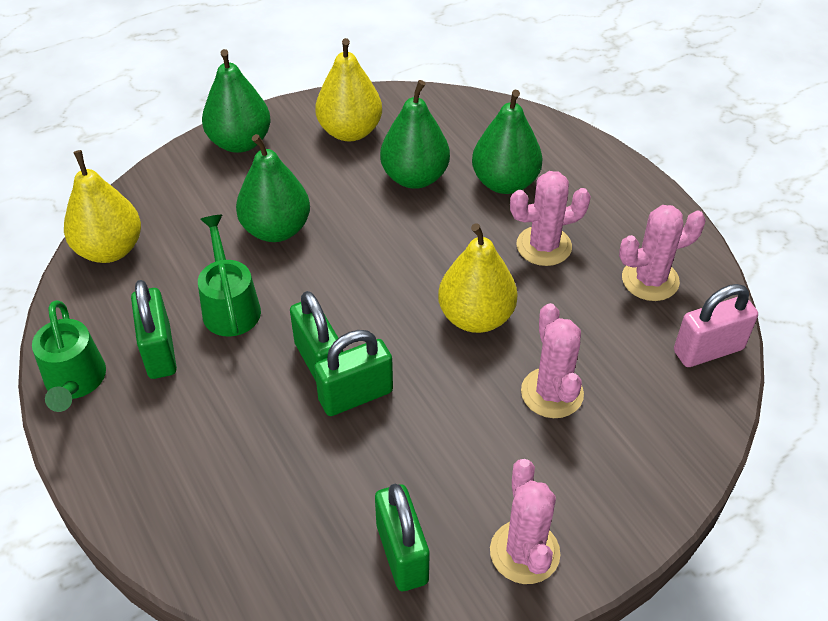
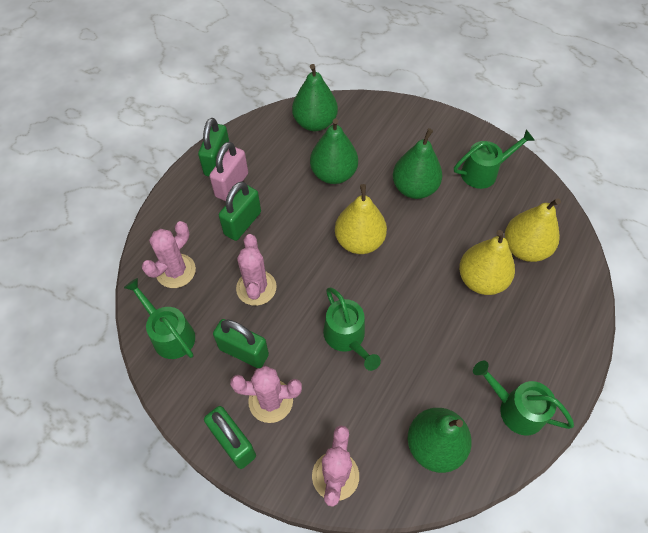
green watering can: 2 -> 4

